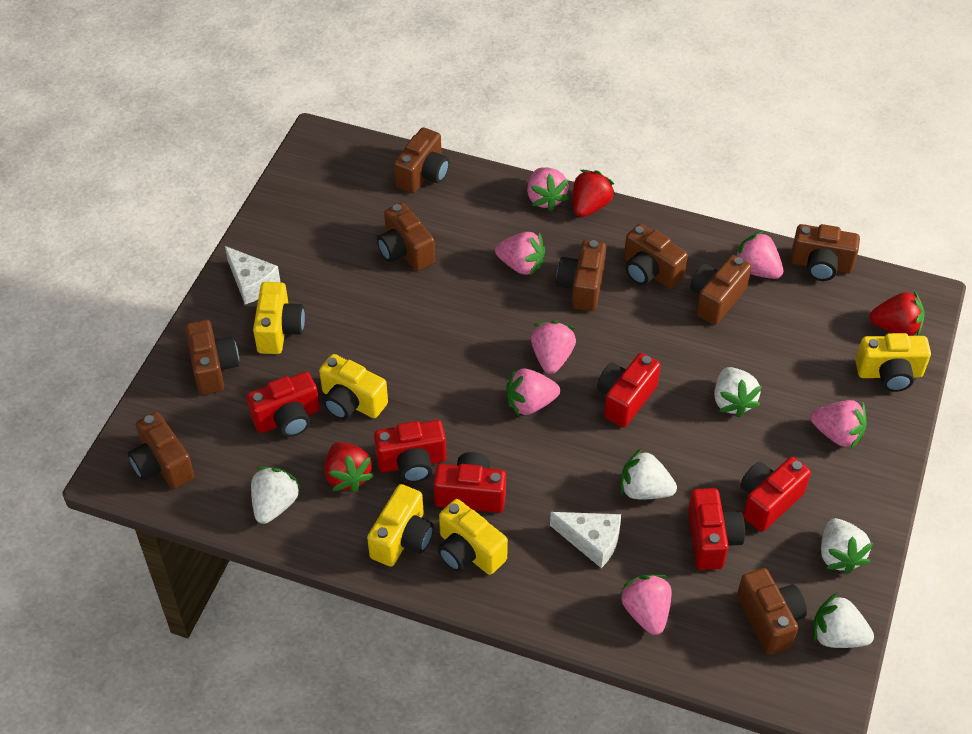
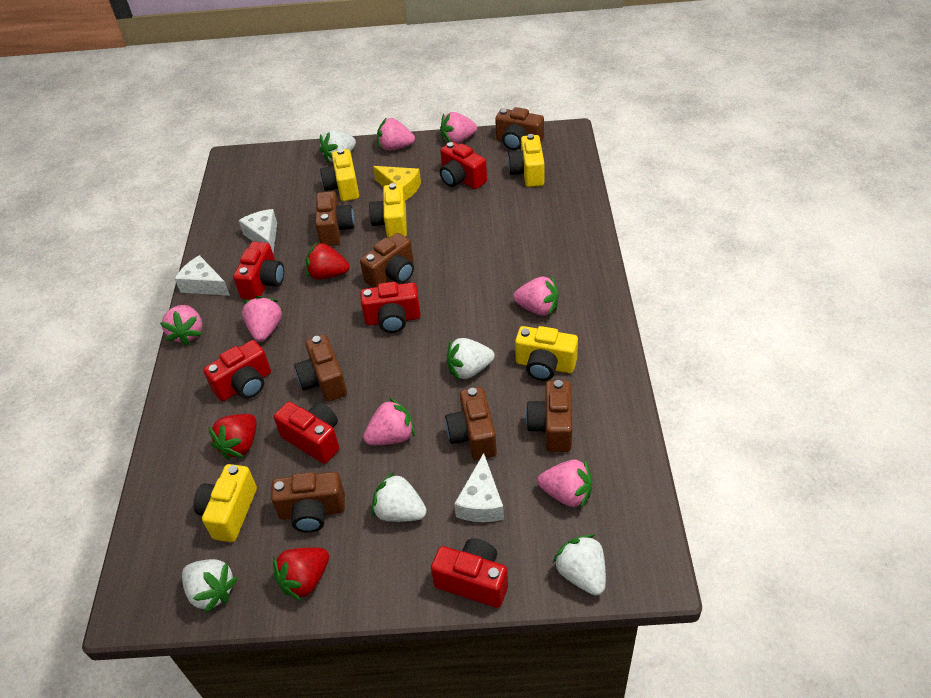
brown camera: 9 -> 7
white cheese: 2 -> 3
yellow cheese: 0 -> 1

